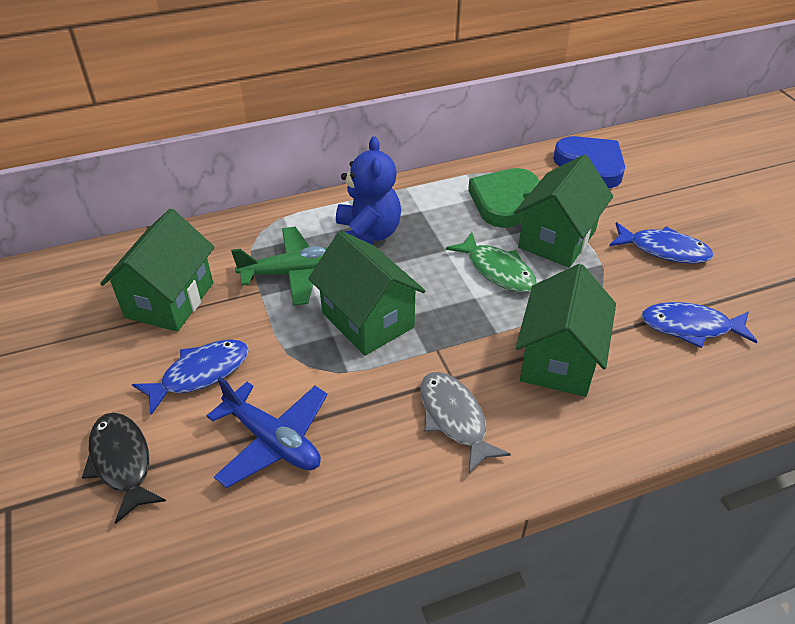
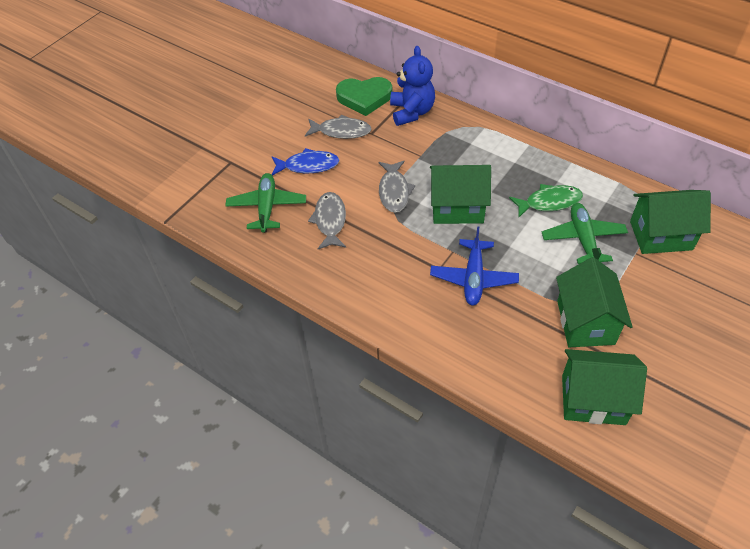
black fish: 1 -> 0
blue fish: 3 -> 1
blue heart: 1 -> 0
green plane: 1 -> 2
grey fish: 1 -> 3

